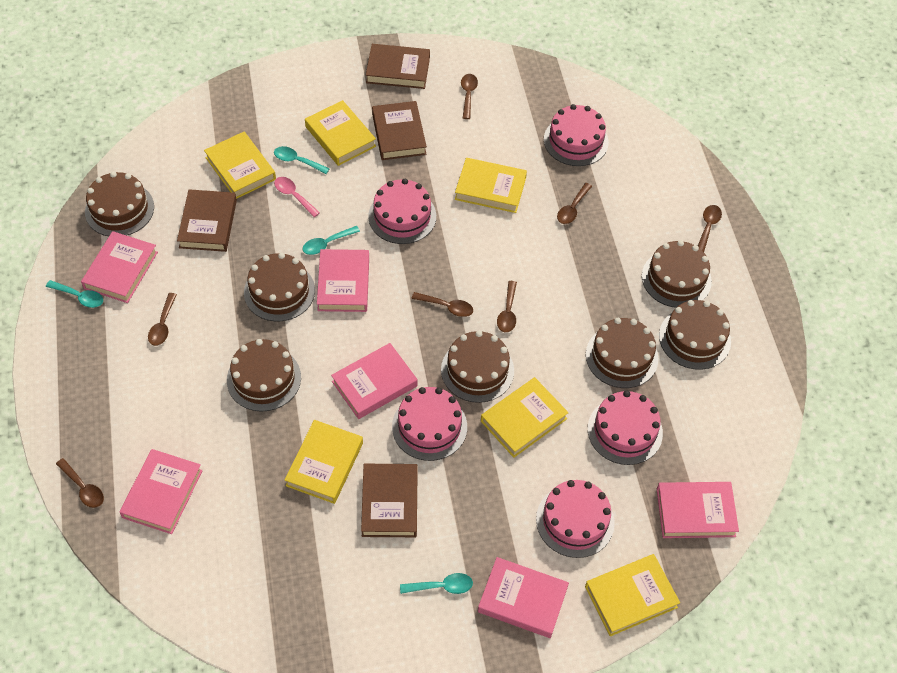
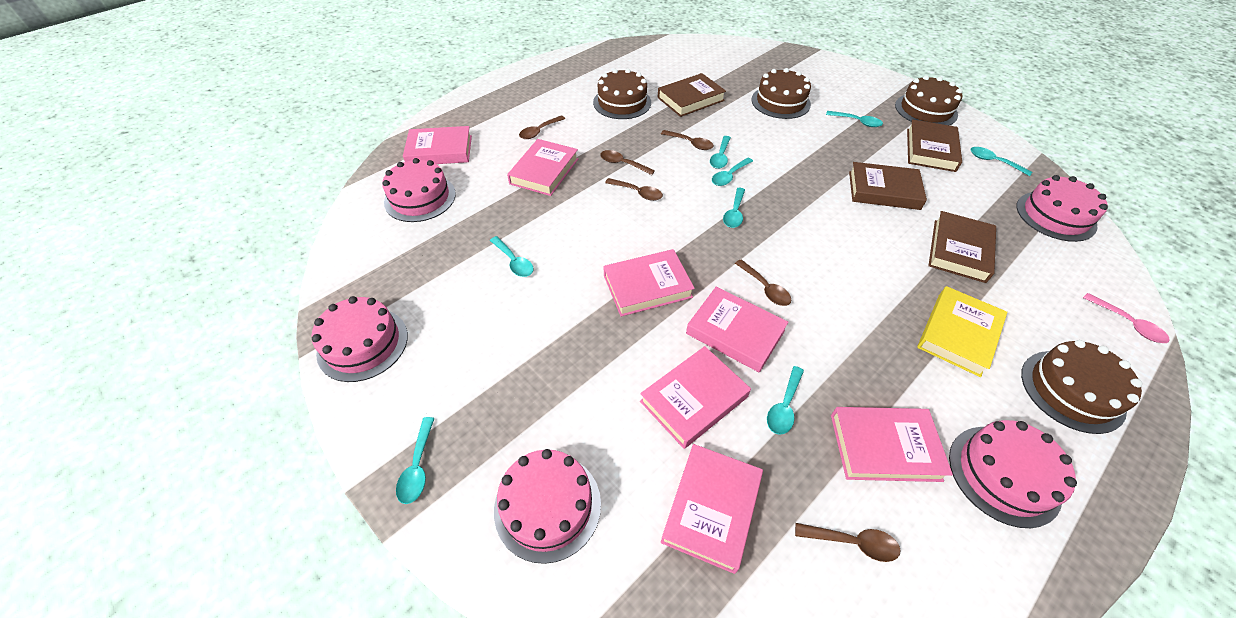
brown cake: 7 -> 4
brown spoon: 7 -> 6
pink book: 6 -> 7
turquoise spoon: 4 -> 8
yellow book: 6 -> 1

